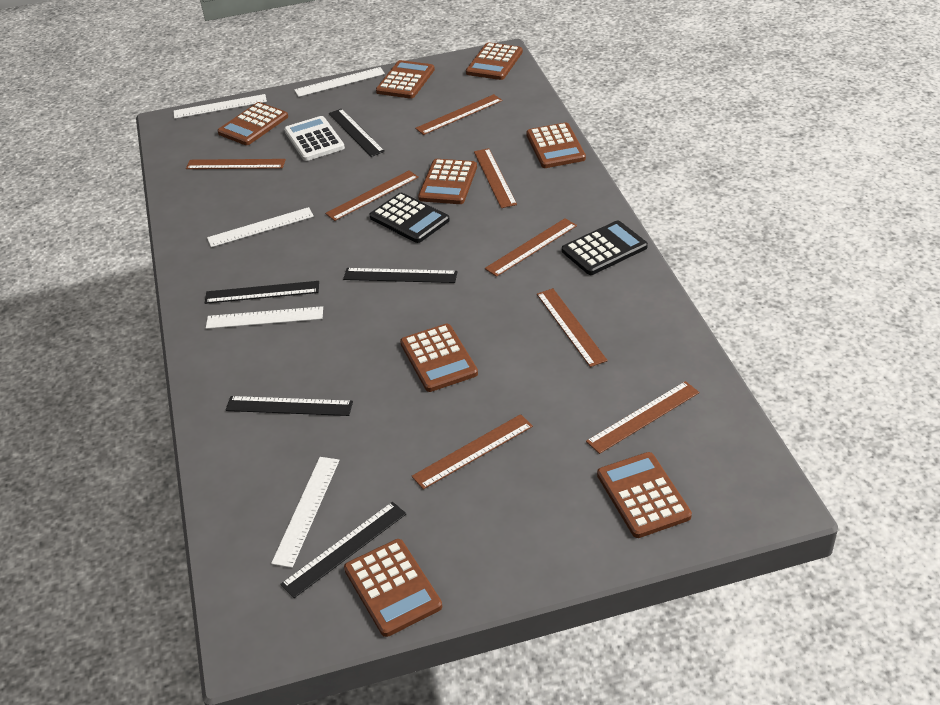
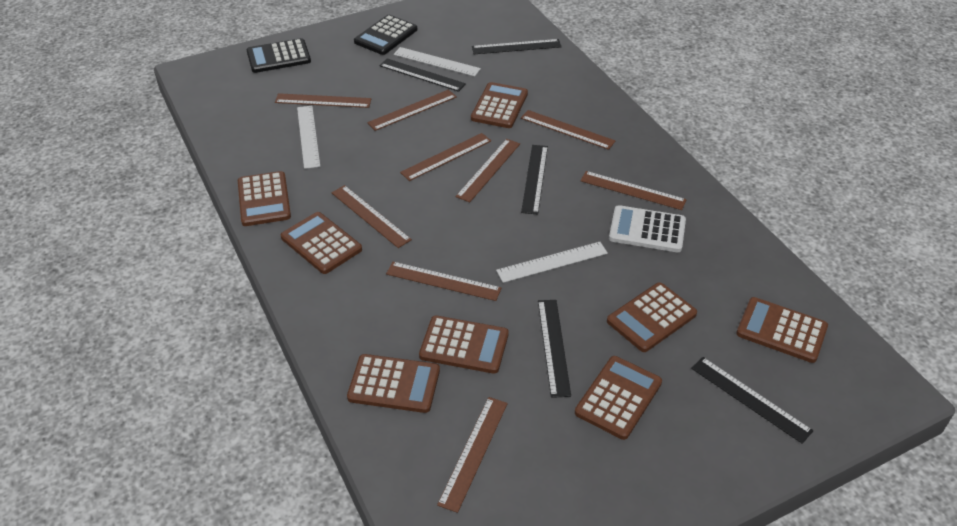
brown ruler: 8 -> 9
white ruler: 5 -> 3

